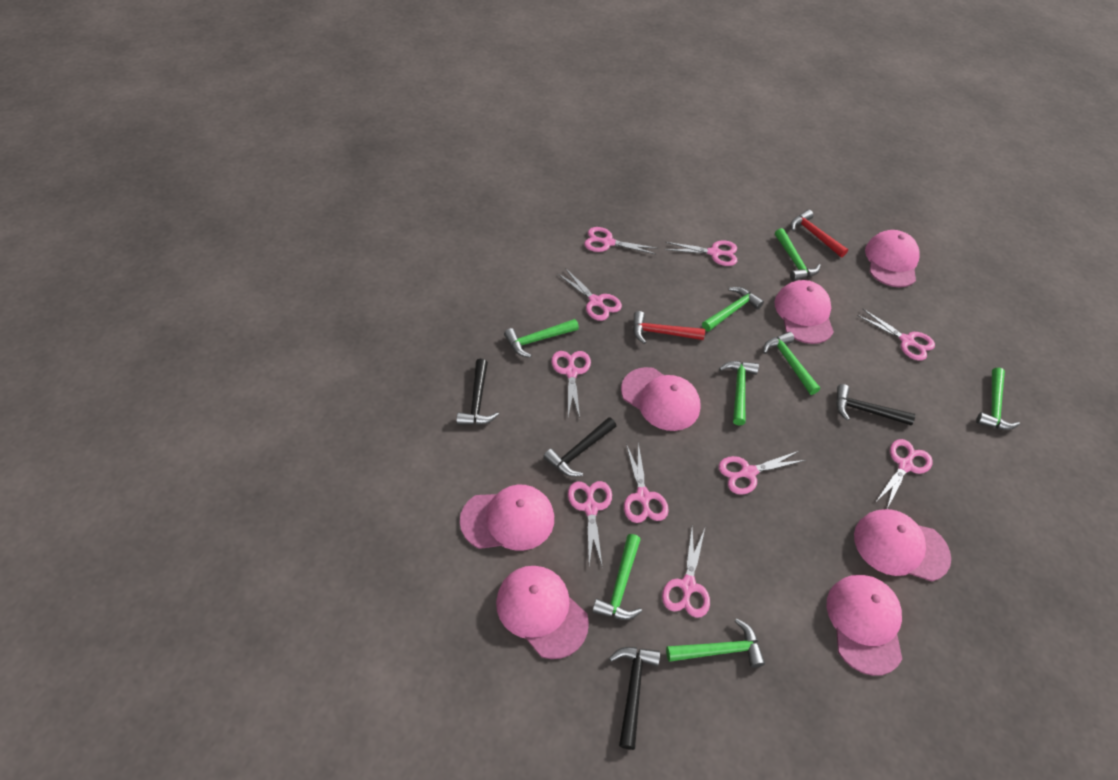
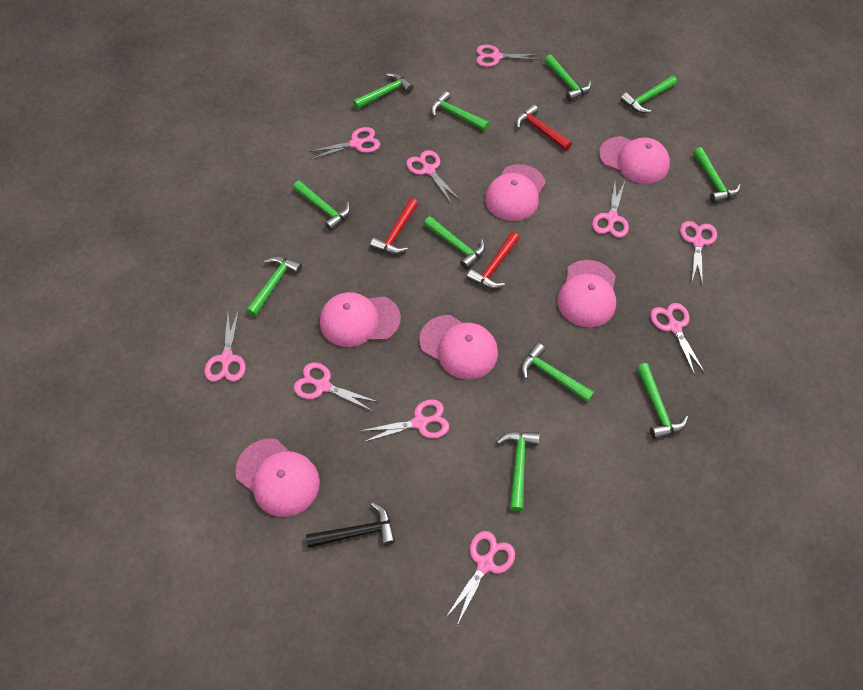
black hammer: 4 -> 1
green hammer: 8 -> 11
pink cap: 7 -> 6
red hammer: 2 -> 3

